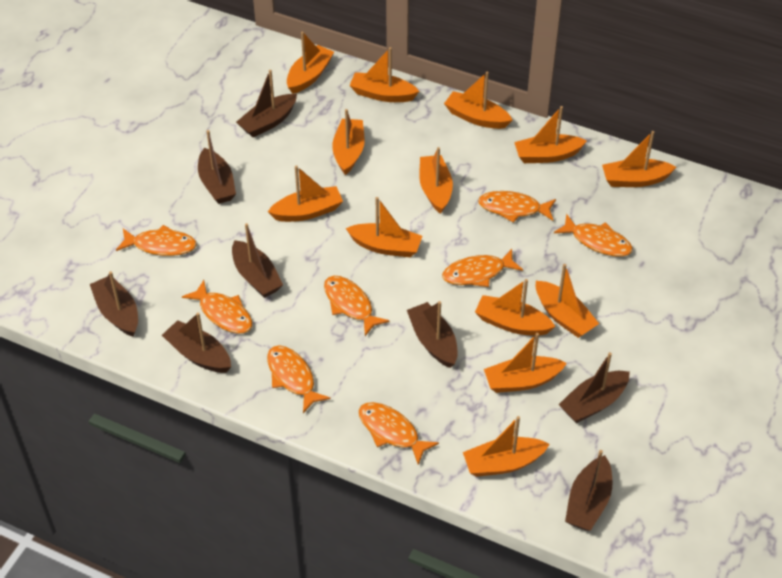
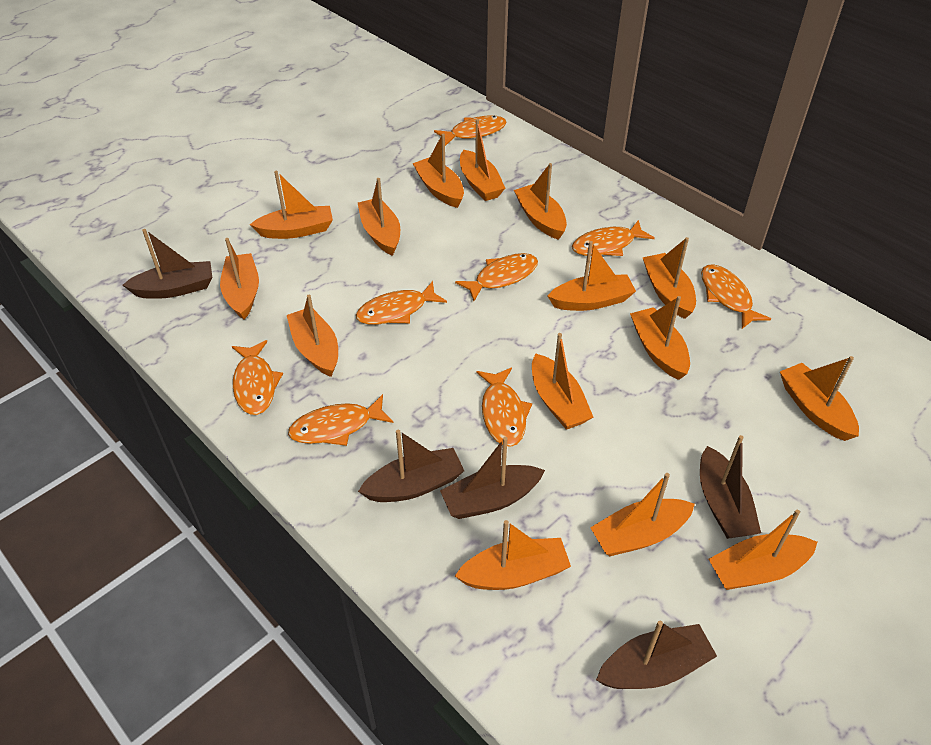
brown boat: 8 -> 5
orange boat: 13 -> 15

